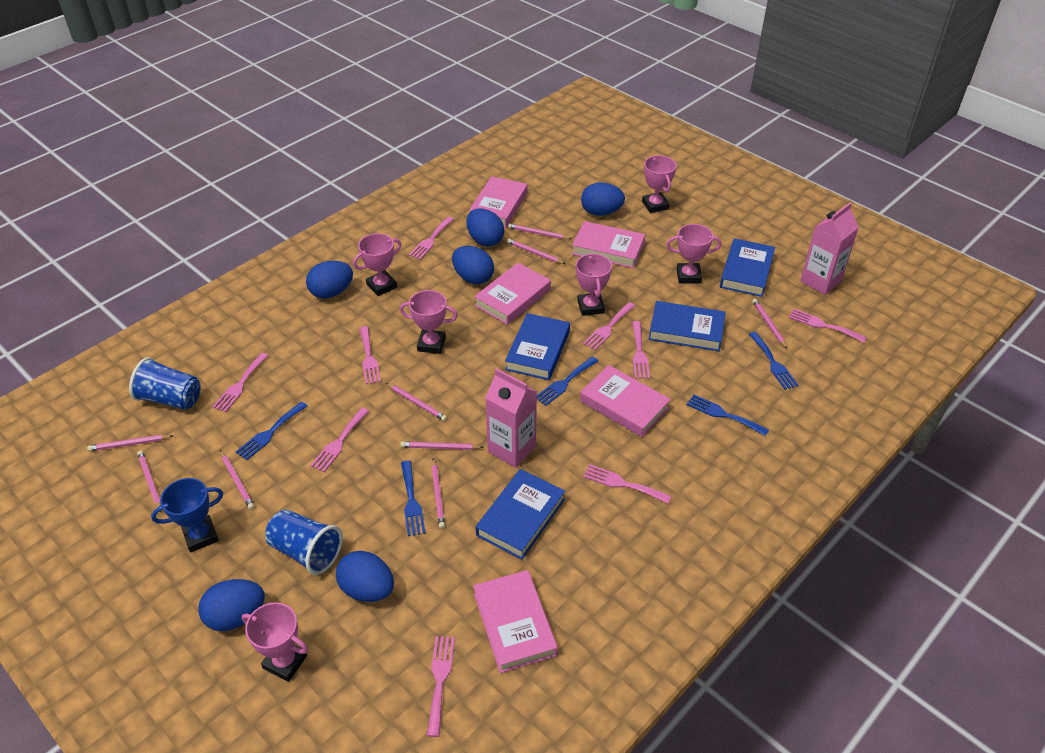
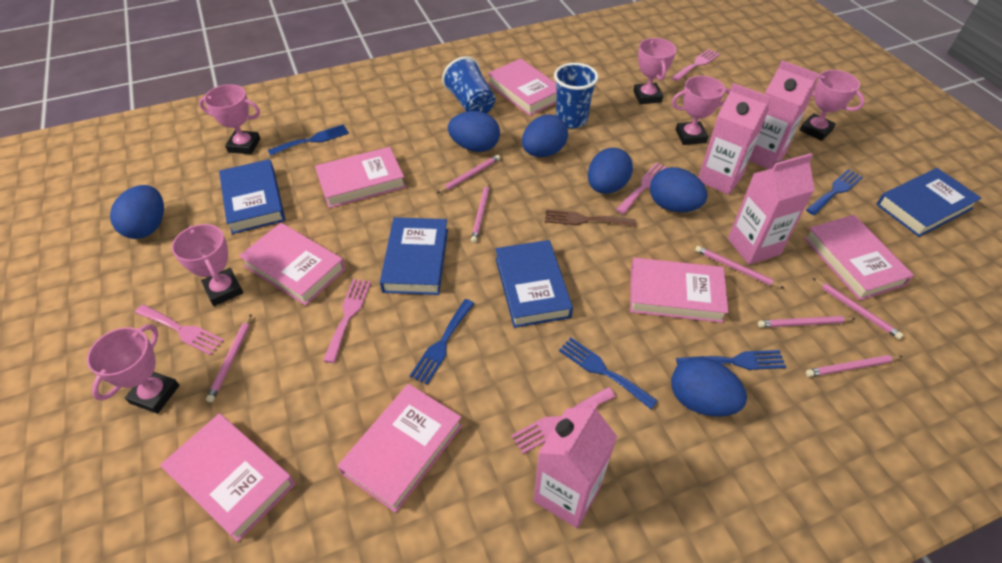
blue trophy: 1 -> 0
brown fork: 0 -> 1
pink book: 5 -> 7
pink carton: 2 -> 4
pink fork: 9 -> 5
pink pencil: 9 -> 7

